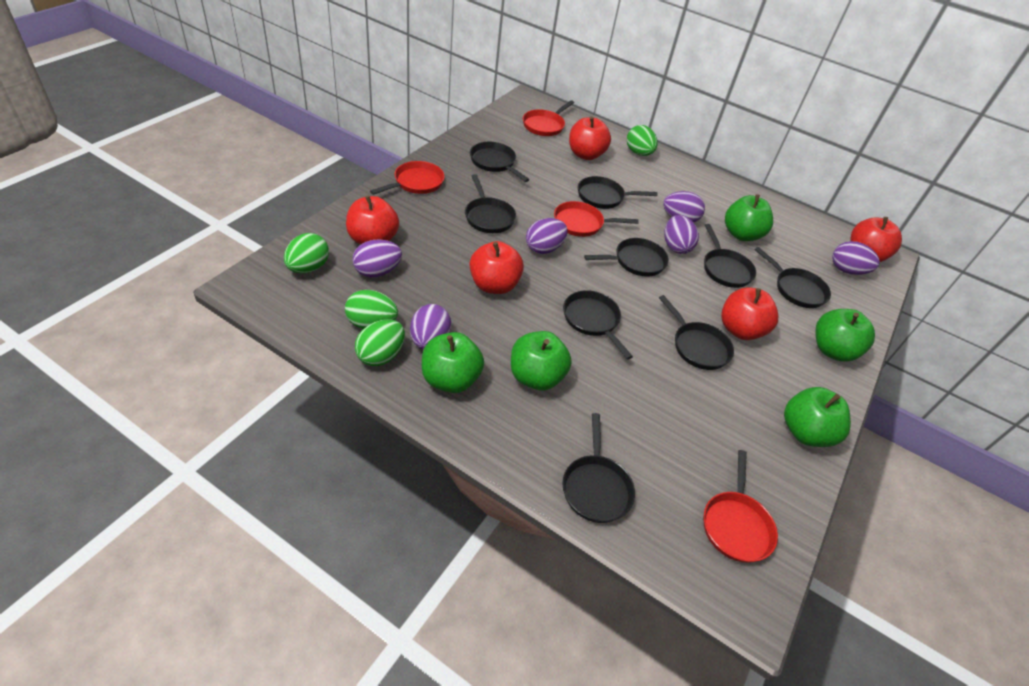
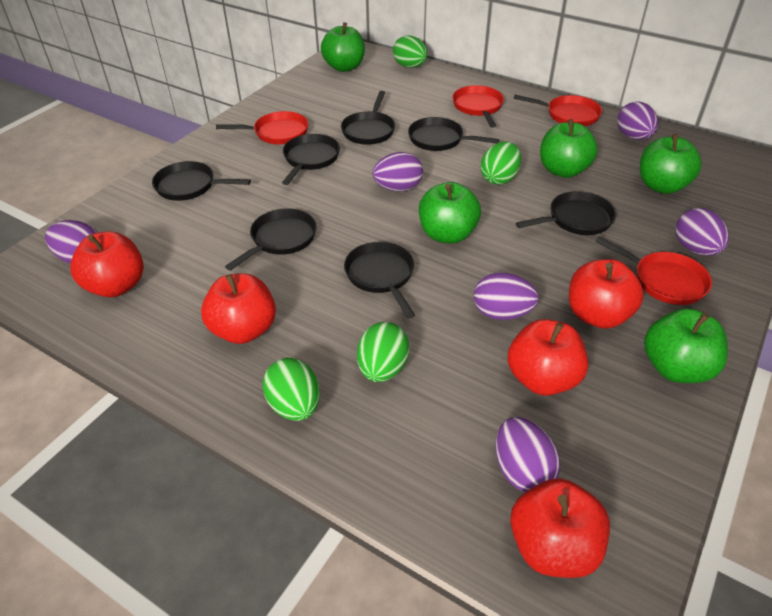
black pan: 9 -> 7

